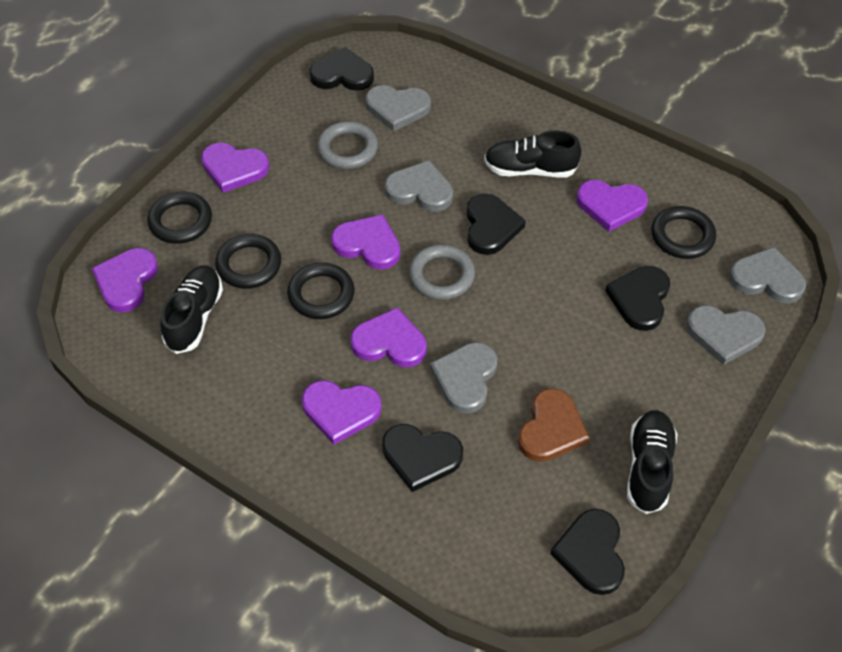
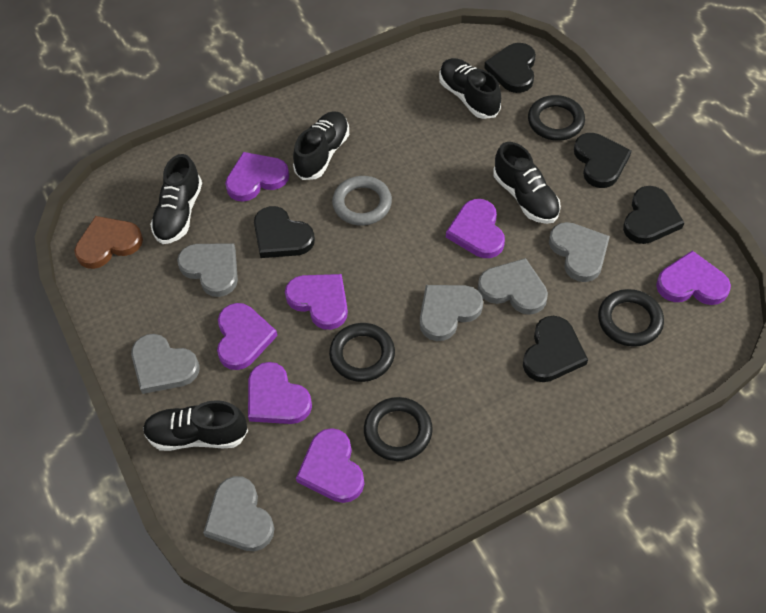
black shoe: 3 -> 5
grey heart: 5 -> 6
grey ring: 2 -> 1
purple heart: 6 -> 7

